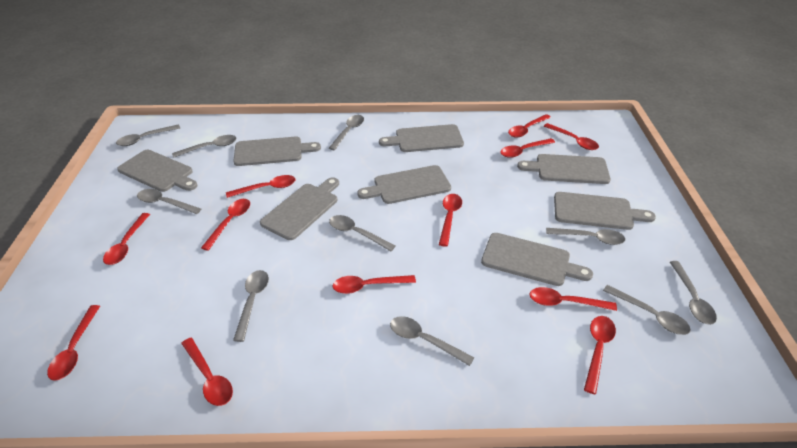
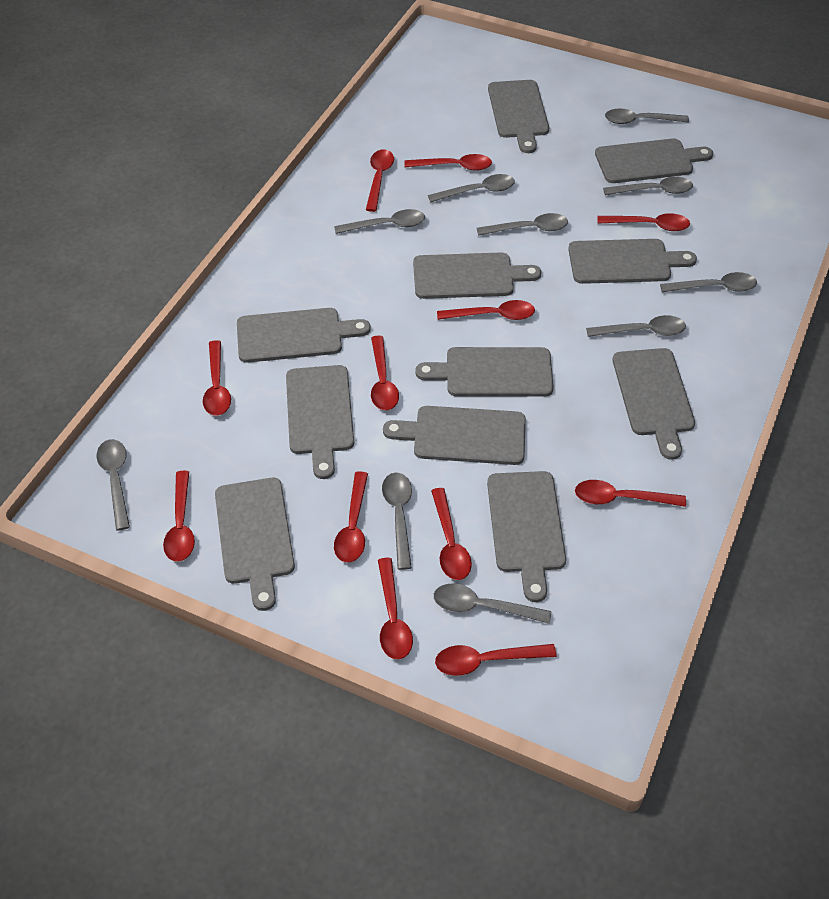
grey cutting board: 8 -> 11

